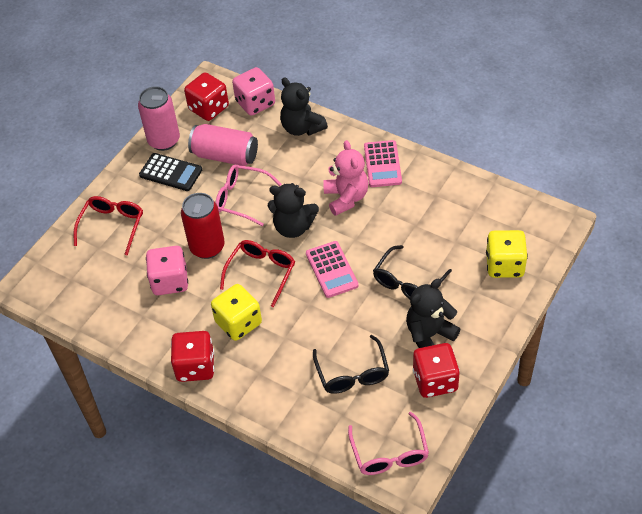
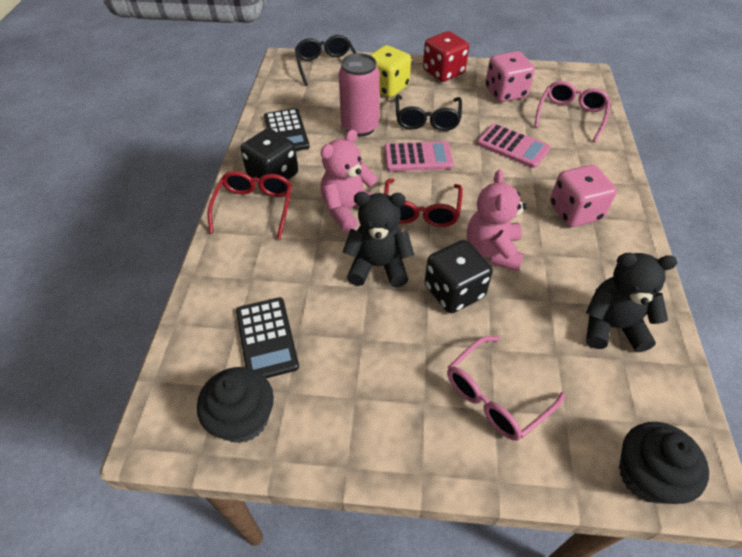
black calculator: 1 -> 2
black cupcake: 0 -> 2
black dice: 0 -> 2
black teddy bear: 3 -> 2
pink can: 2 -> 1
pink teddy bear: 1 -> 2
red can: 1 -> 0
red dice: 3 -> 1
yellow dice: 2 -> 1

